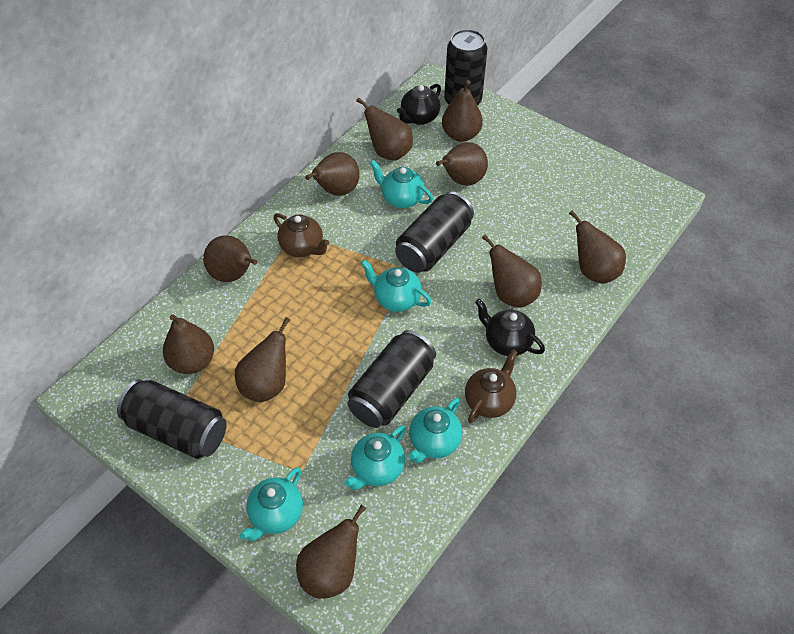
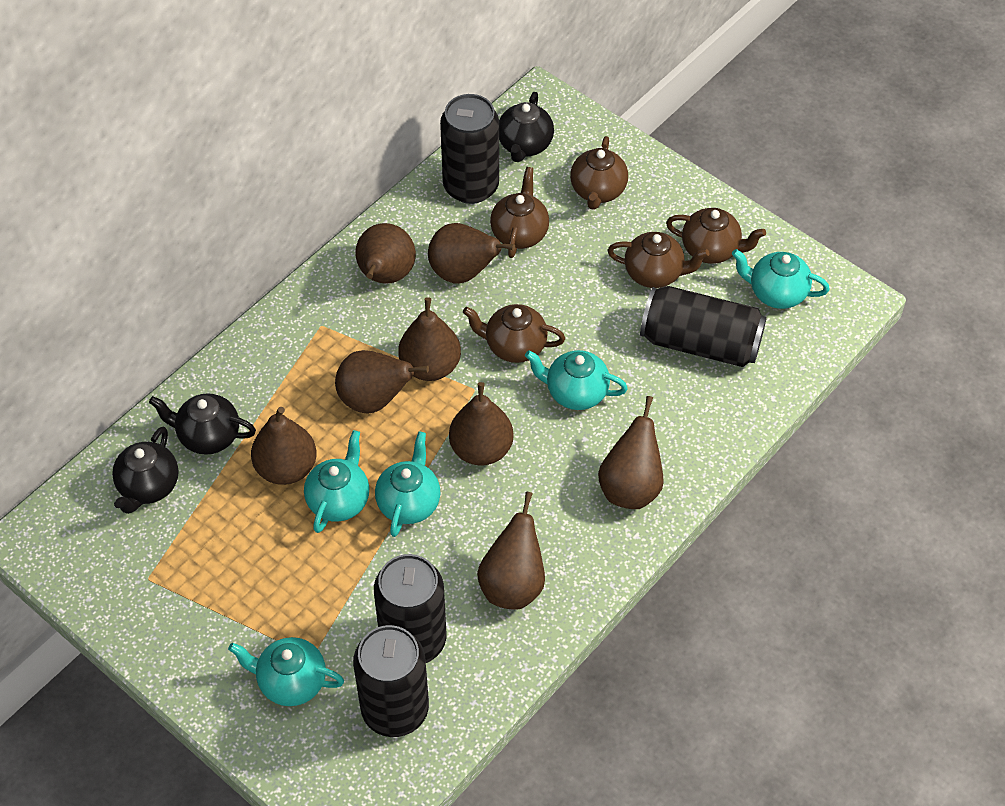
black teapot: 2 -> 3
brown pear: 10 -> 8
brown teapot: 2 -> 5

